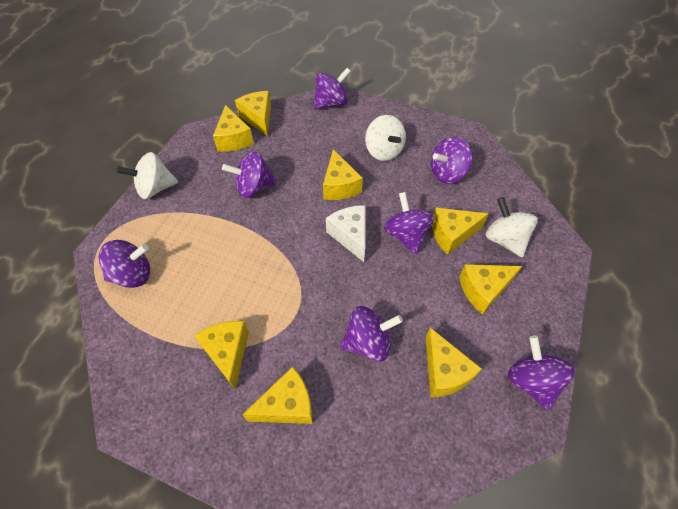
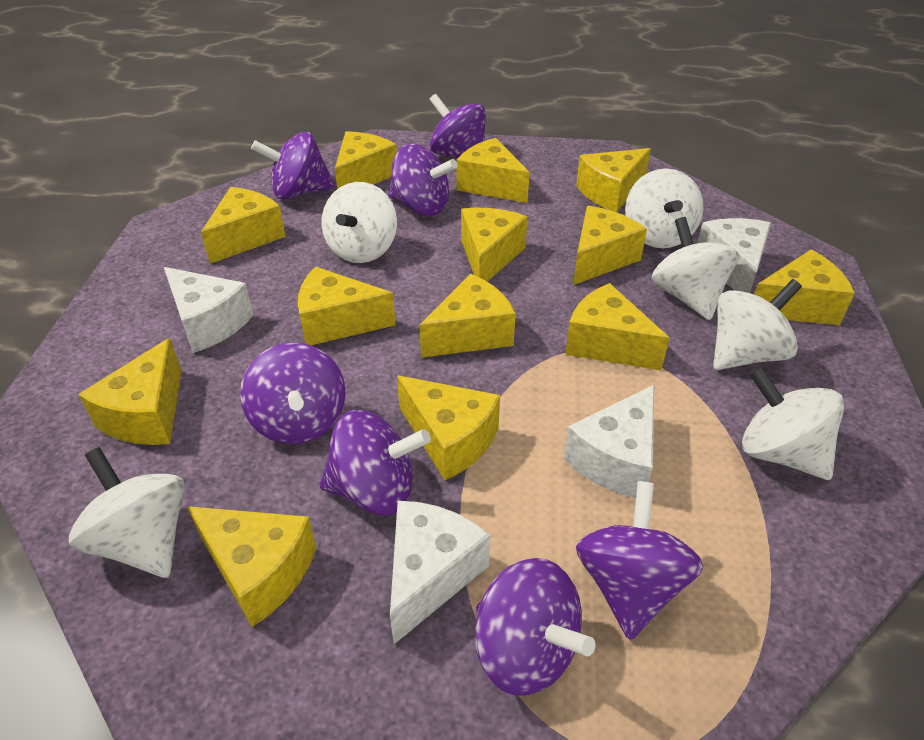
white cheese: 1 -> 4
white spinning top: 3 -> 6
yellow cheese: 8 -> 13

